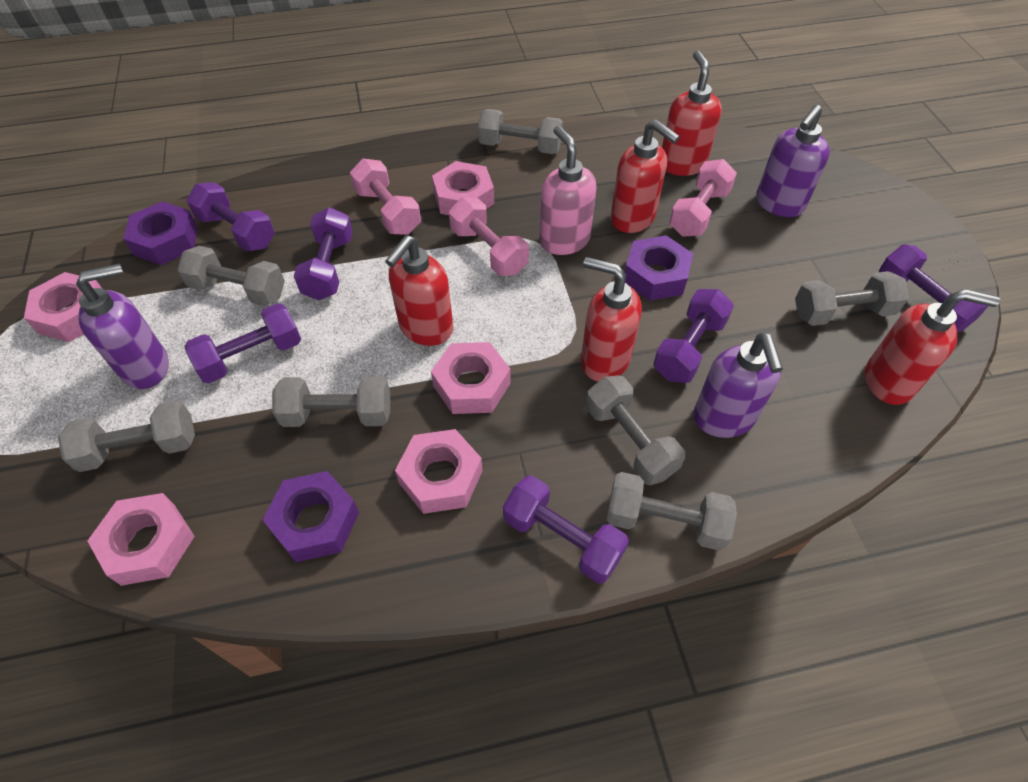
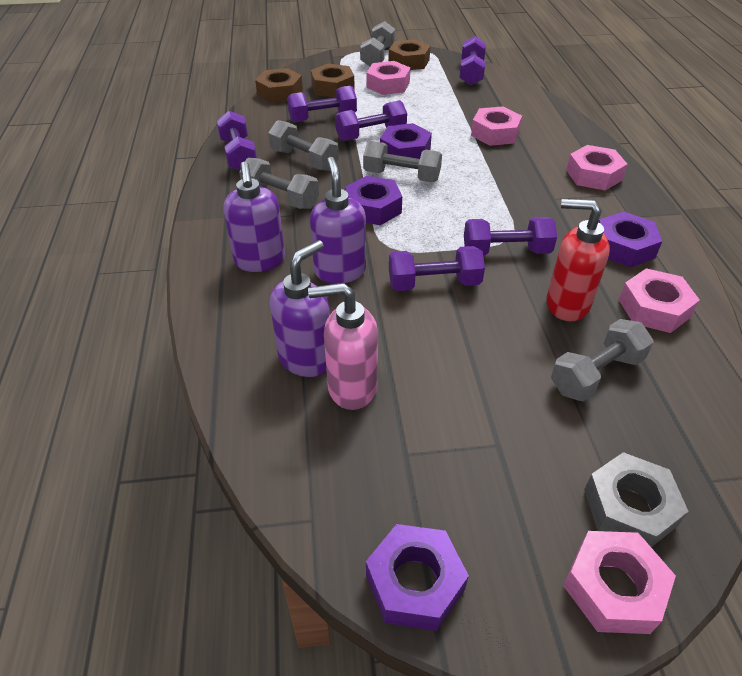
brown nut: 0 -> 3
grey dumbbell: 7 -> 5
grey nut: 0 -> 1
pink dumbbell: 3 -> 0
purple nut: 3 -> 4
red soap dispenser: 5 -> 1

